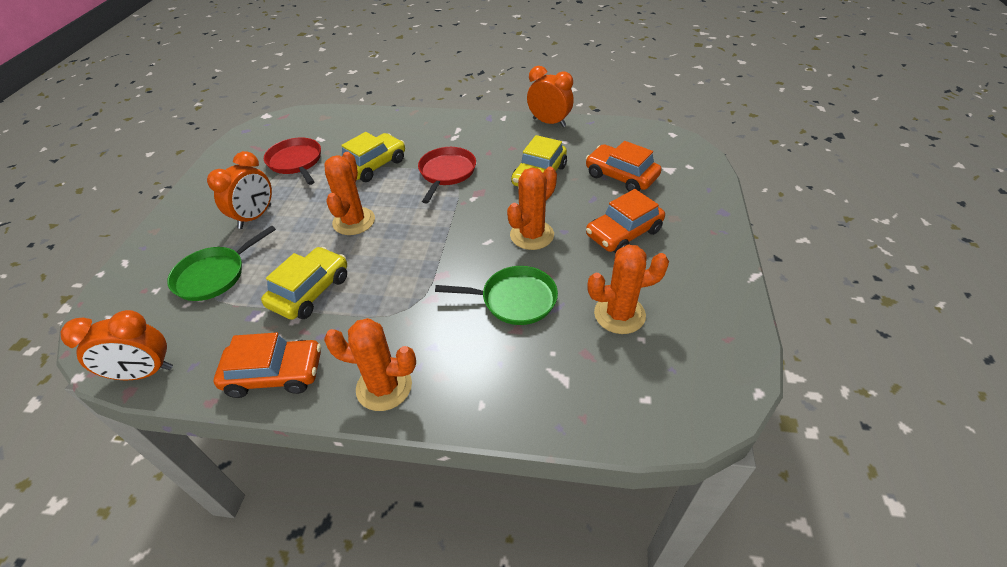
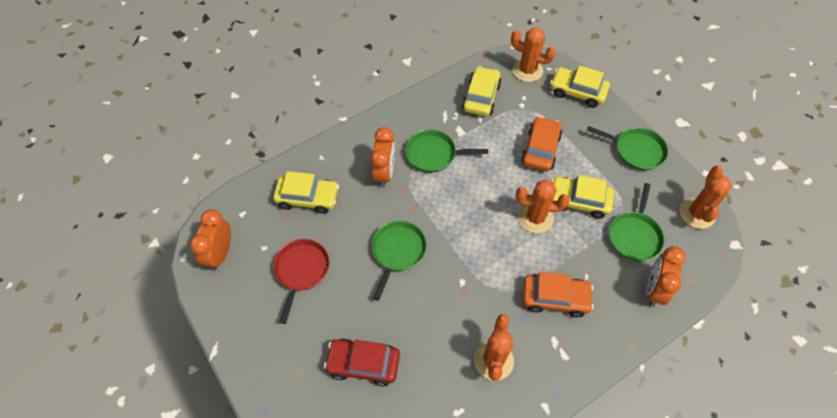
green pan: 2 -> 4
orange car: 3 -> 2
red car: 0 -> 1
red pan: 2 -> 1
yellow car: 3 -> 4

